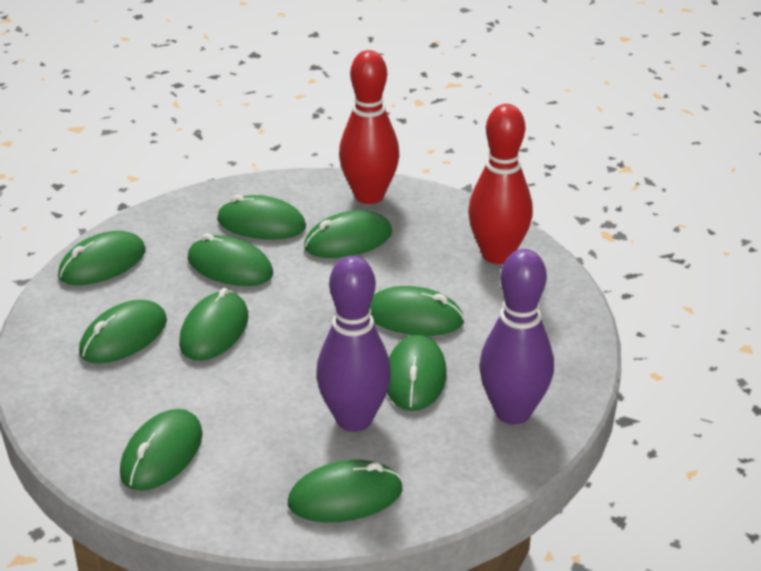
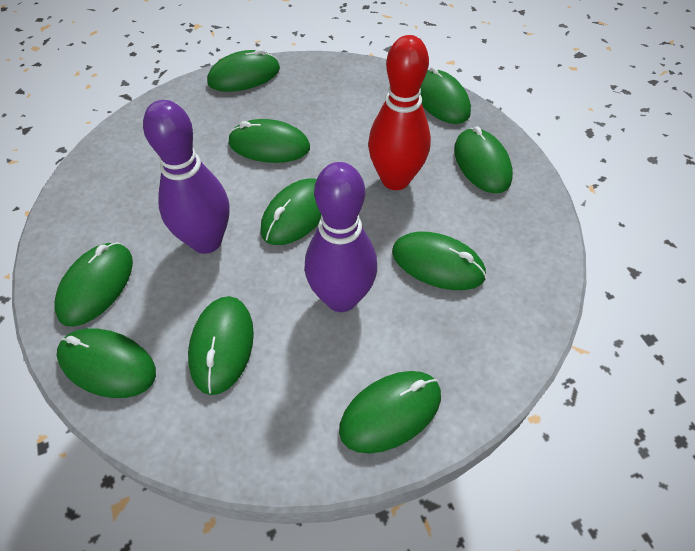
red bowling pin: 2 -> 1

